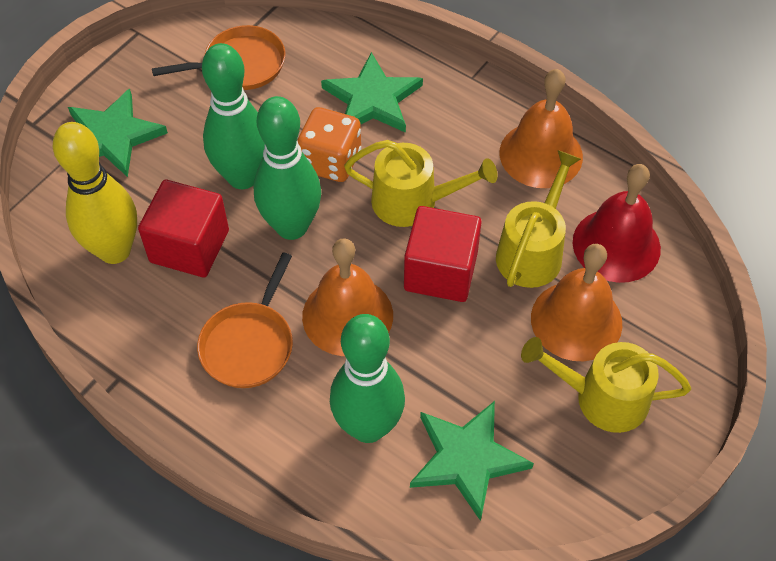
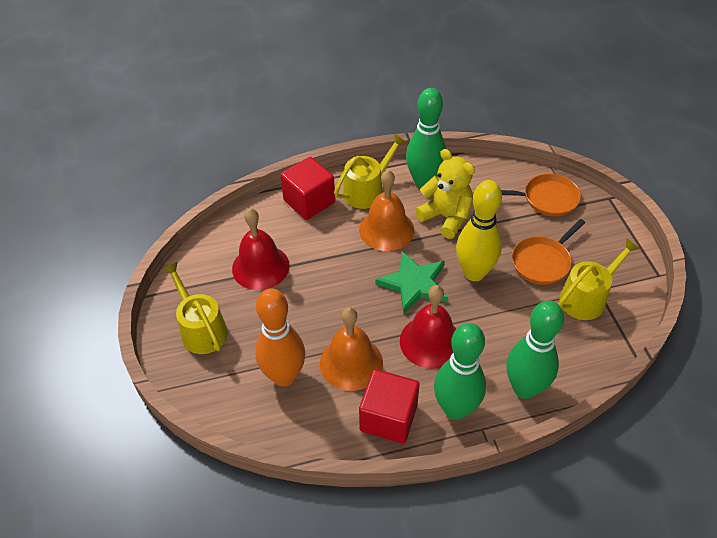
green star: 3 -> 1
orange bell: 3 -> 2
orange bowling pin: 0 -> 1
orange dice: 1 -> 0
red bell: 1 -> 2
yellow teddy bear: 0 -> 1

